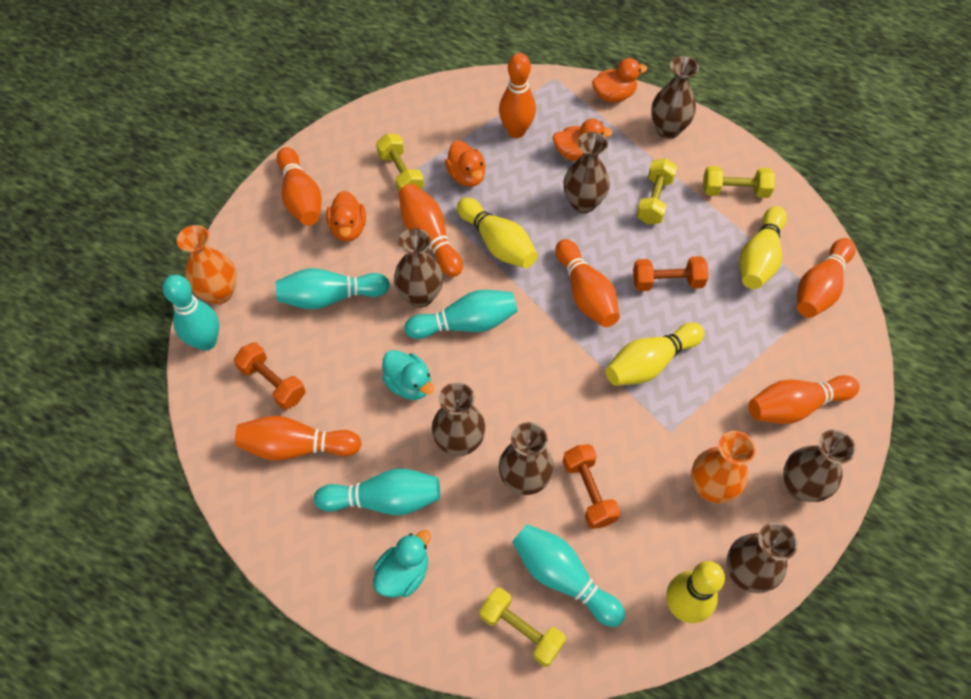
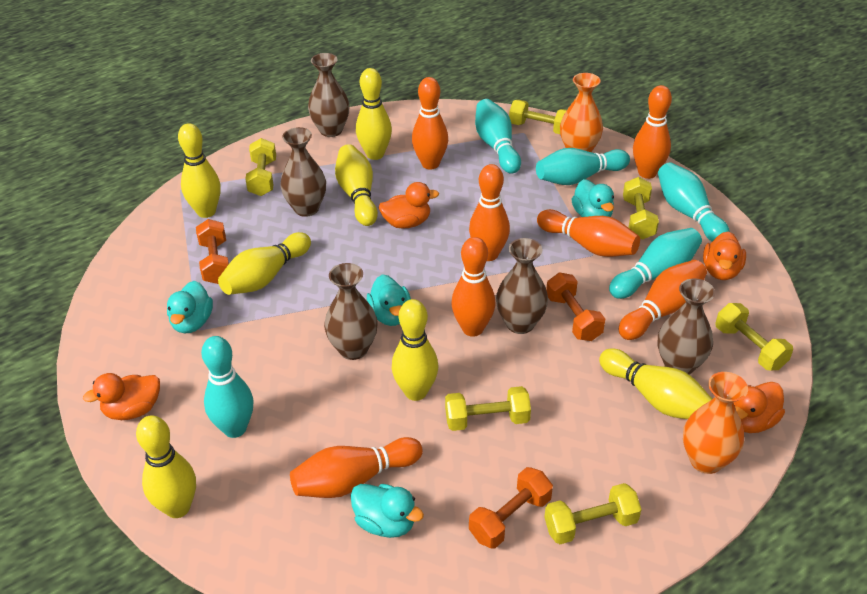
brown vase: 7 -> 5
turquoise duck: 2 -> 4
yellow bowling pin: 4 -> 7
yellow dumbbell: 4 -> 6

